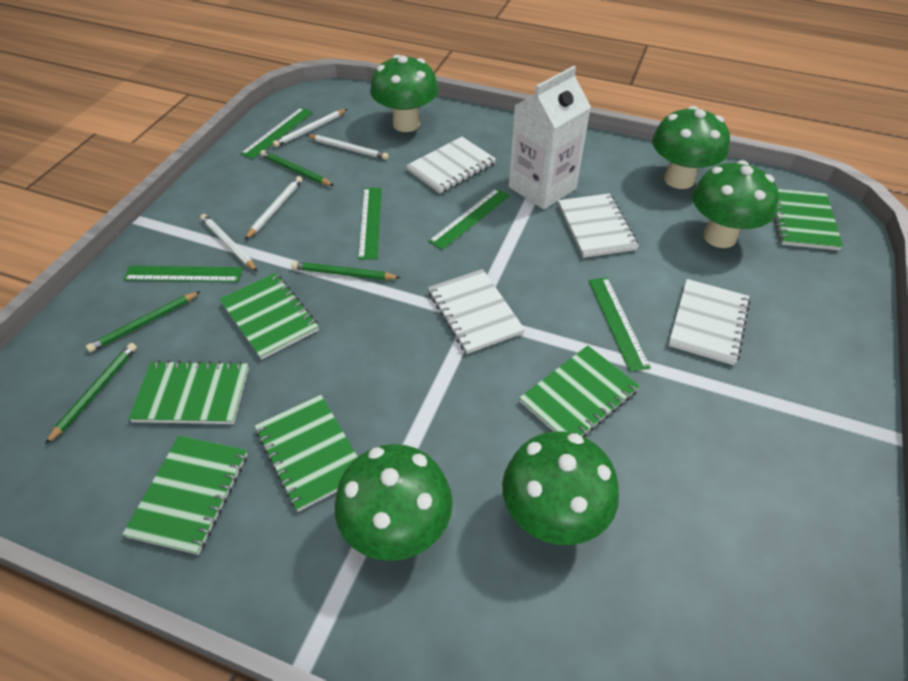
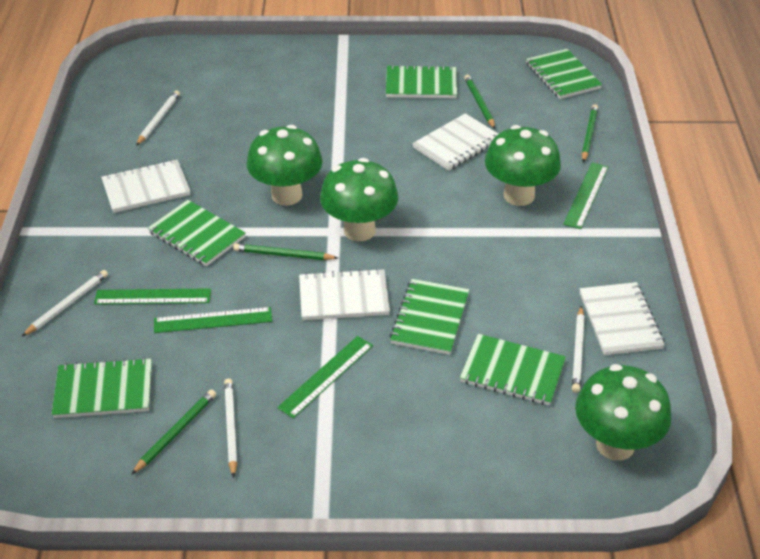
green mushroom: 5 -> 4
green ruler: 5 -> 4
white carton: 1 -> 0

